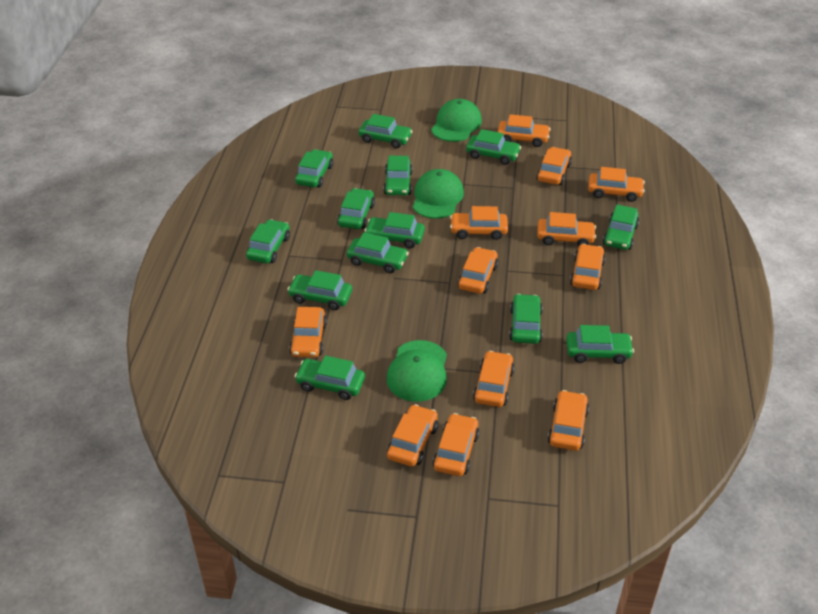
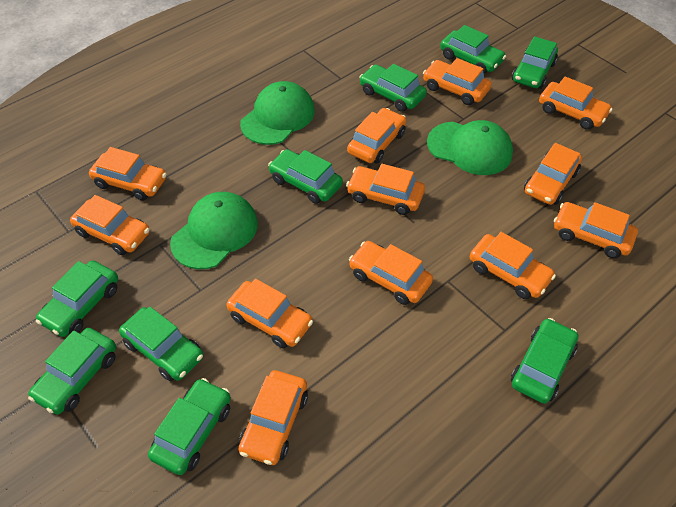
green car: 13 -> 9

